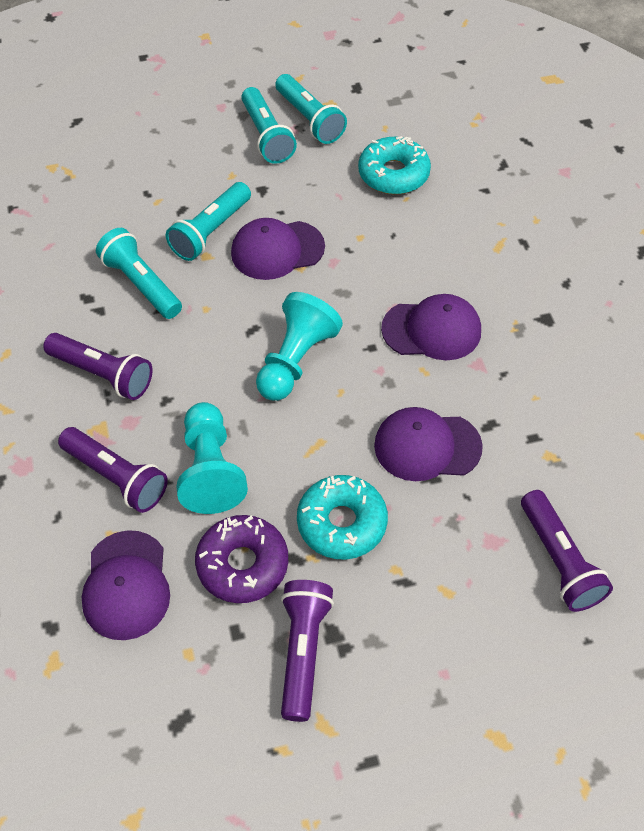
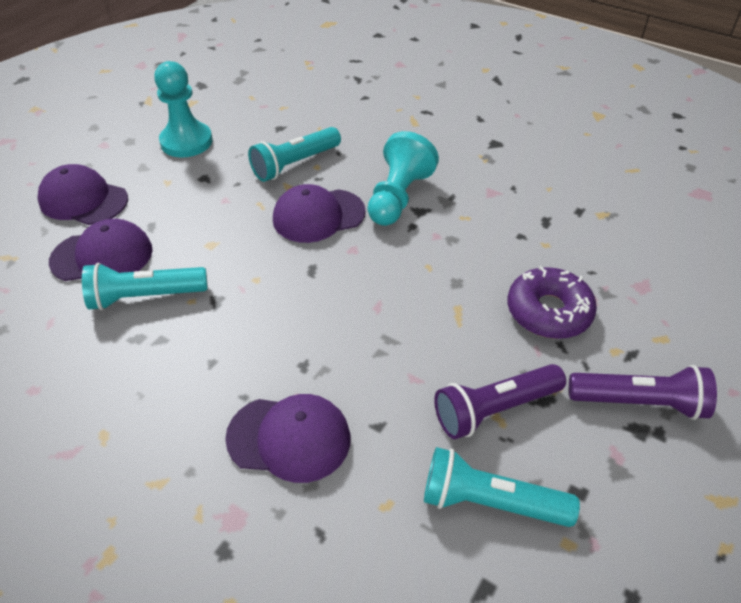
purple flashlight: 4 -> 2
turquoise donut: 2 -> 0
turquoise flashlight: 4 -> 3

